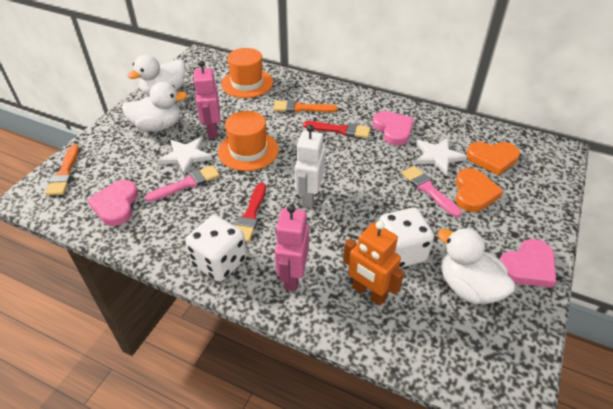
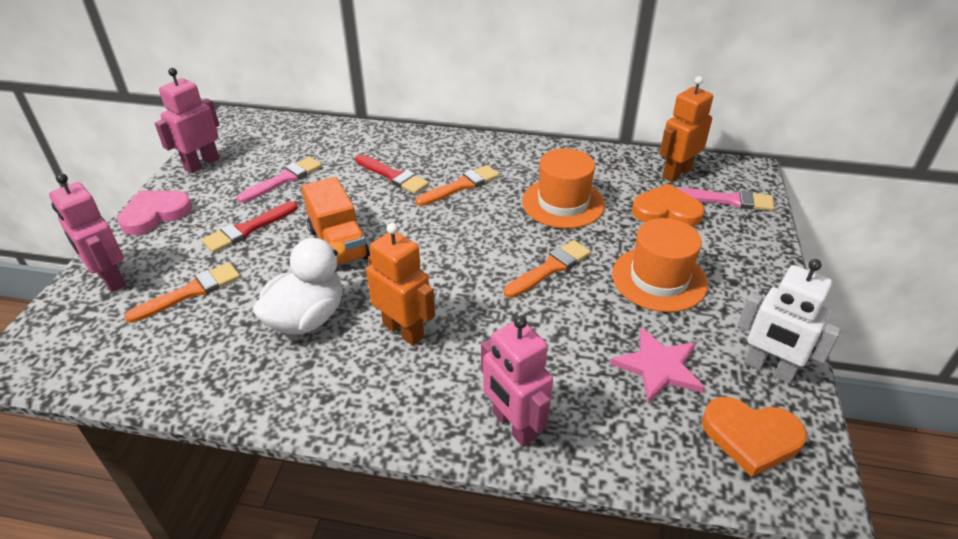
orange brush: 2 -> 3
orange robot: 1 -> 2
orange truck: 0 -> 1
pink heart: 3 -> 1
pink robot: 2 -> 3
pink star: 0 -> 1
white dice: 2 -> 0
white duck: 3 -> 1
white star: 2 -> 0

